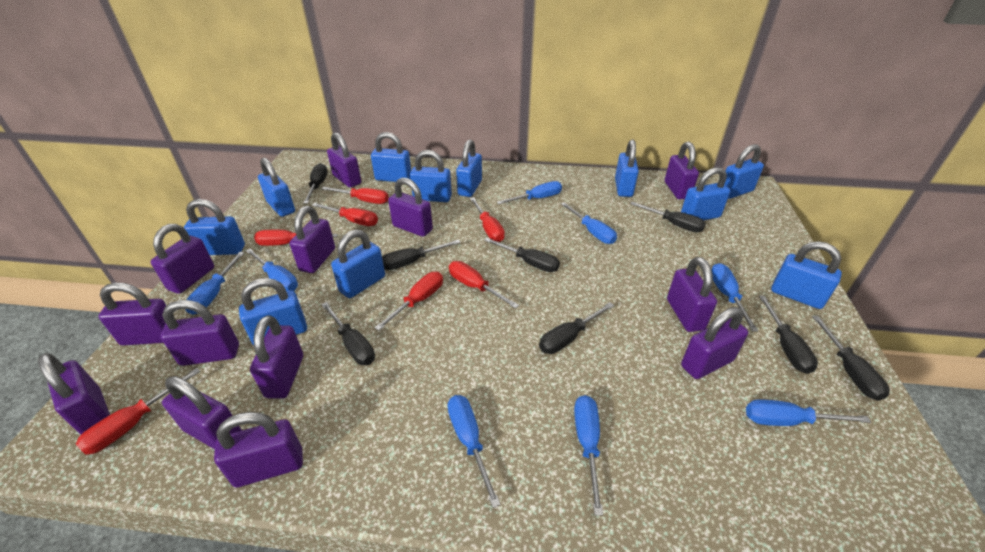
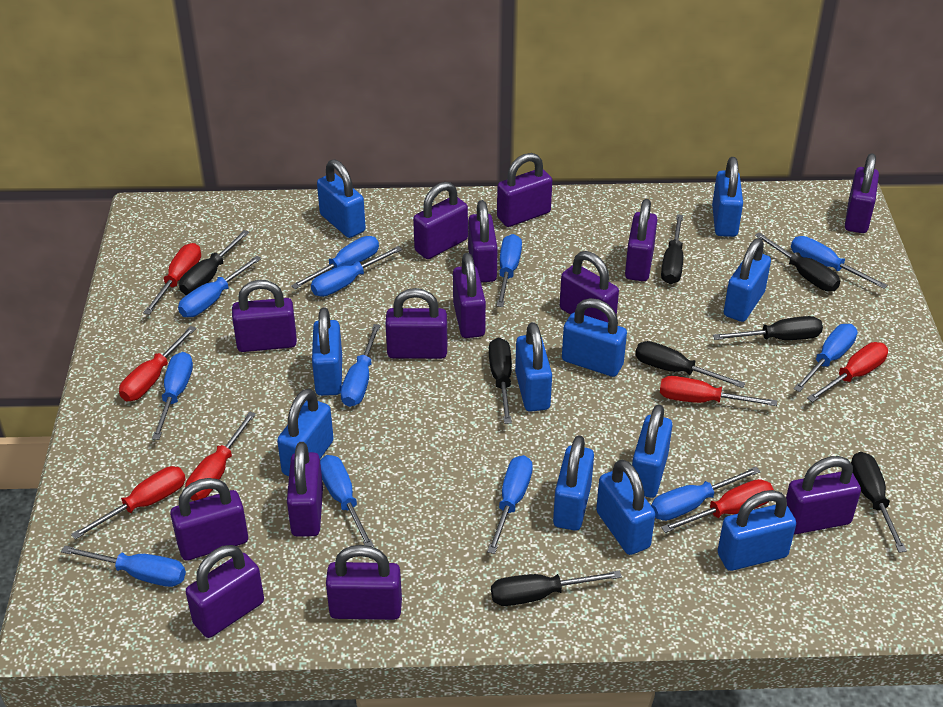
blue screwdriver: 8 -> 12
purple padlock: 13 -> 14

